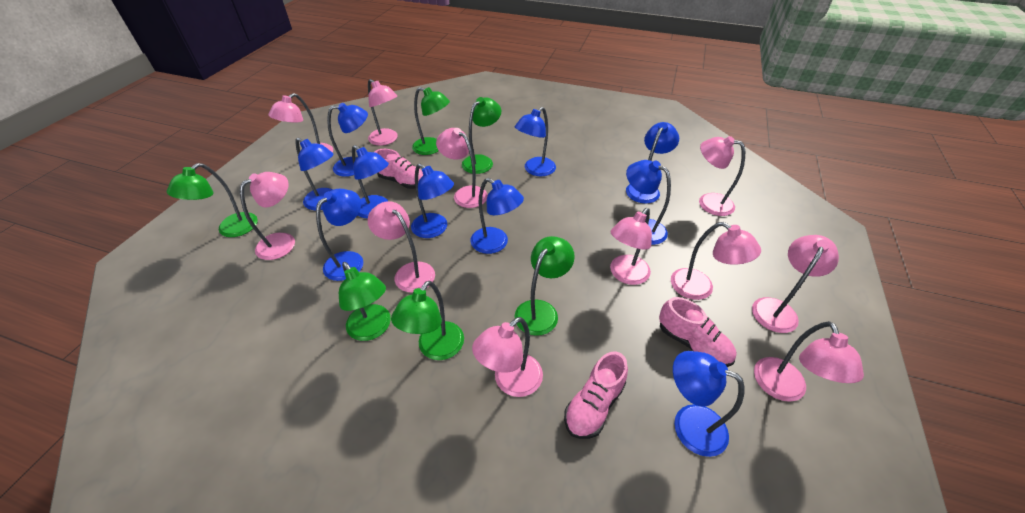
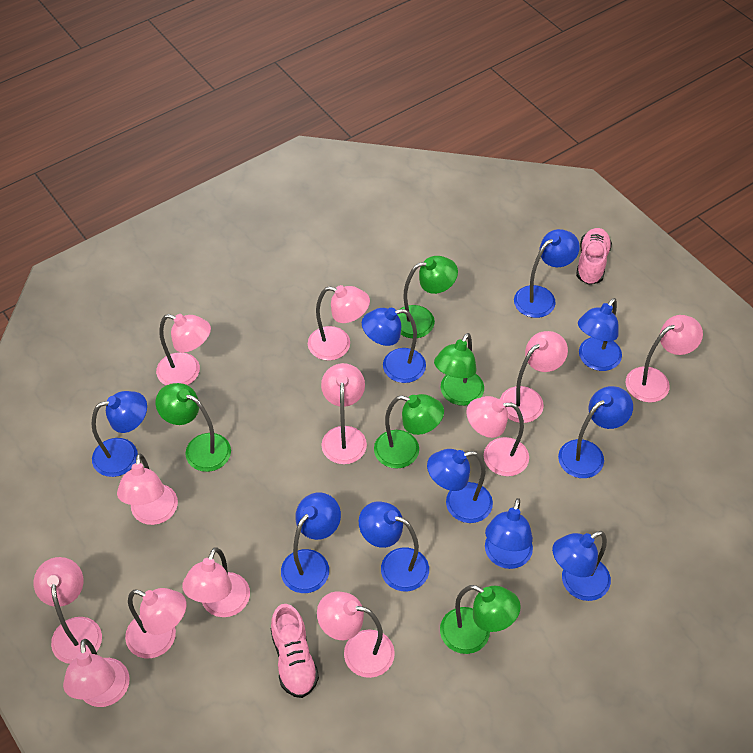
green lamp: 6 -> 5
pink lamp: 11 -> 12
pink shoe: 3 -> 2

